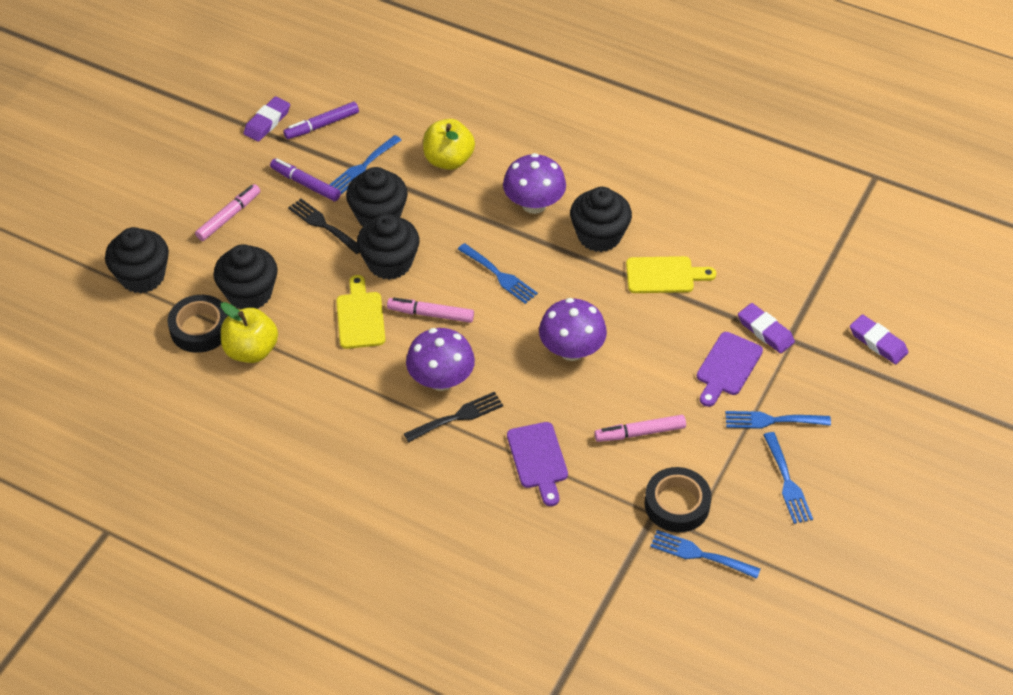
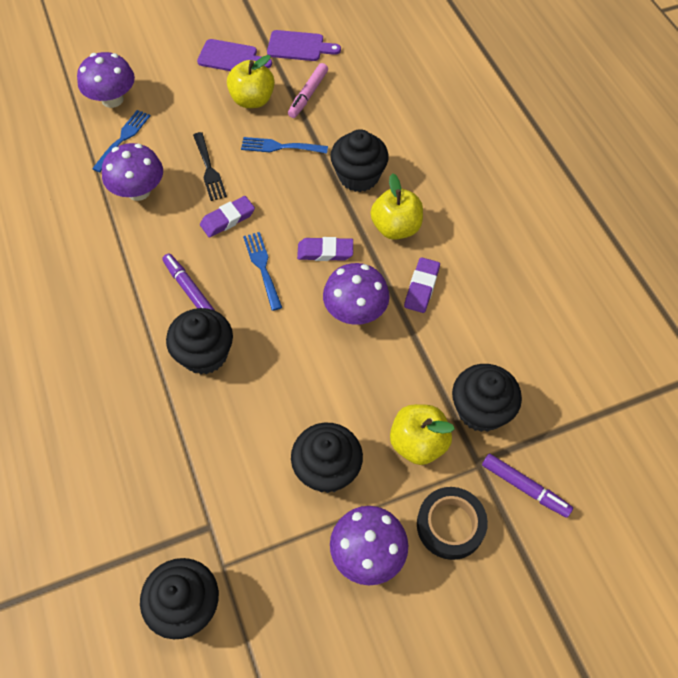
black fork: 2 -> 1
black tape: 2 -> 1
blue fork: 5 -> 3
pink marker: 3 -> 1
purple mushroom: 3 -> 4
yellow apple: 2 -> 3
yellow cutting board: 2 -> 0

